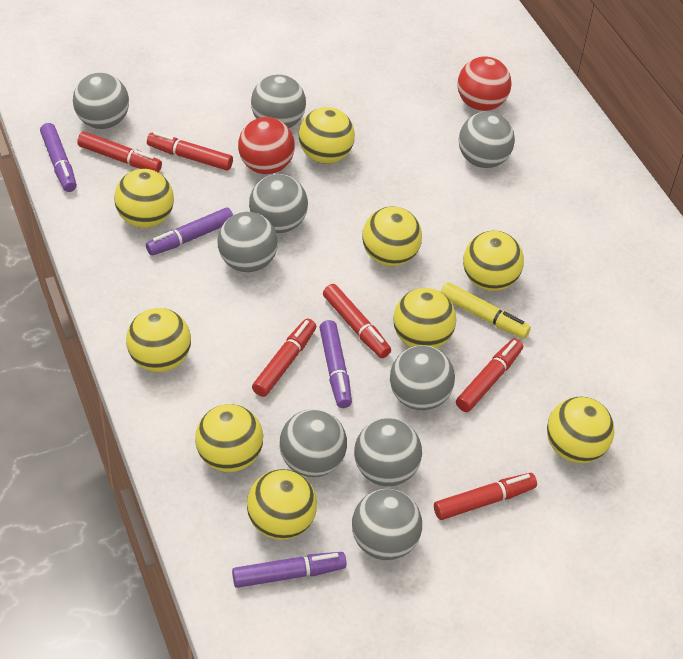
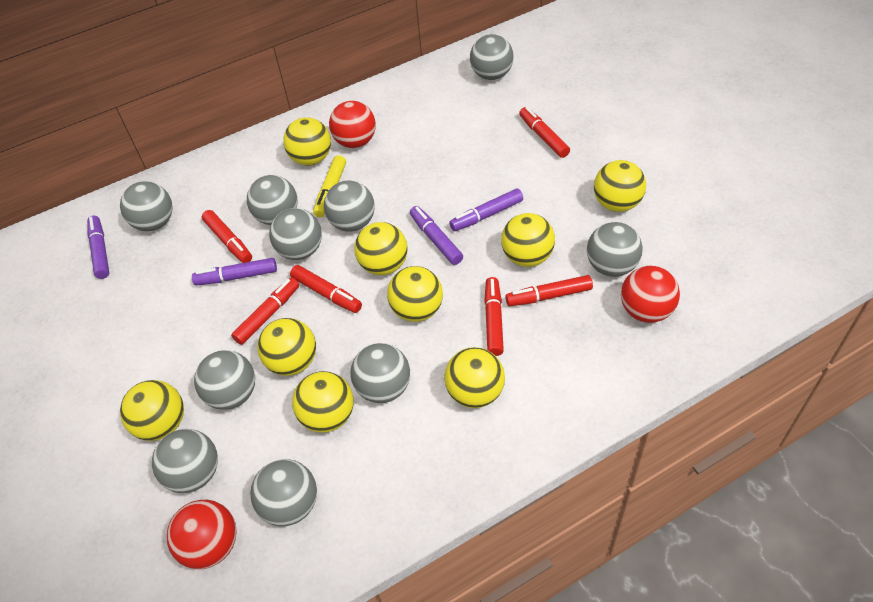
grey ball: 9 -> 10
red ball: 2 -> 3

